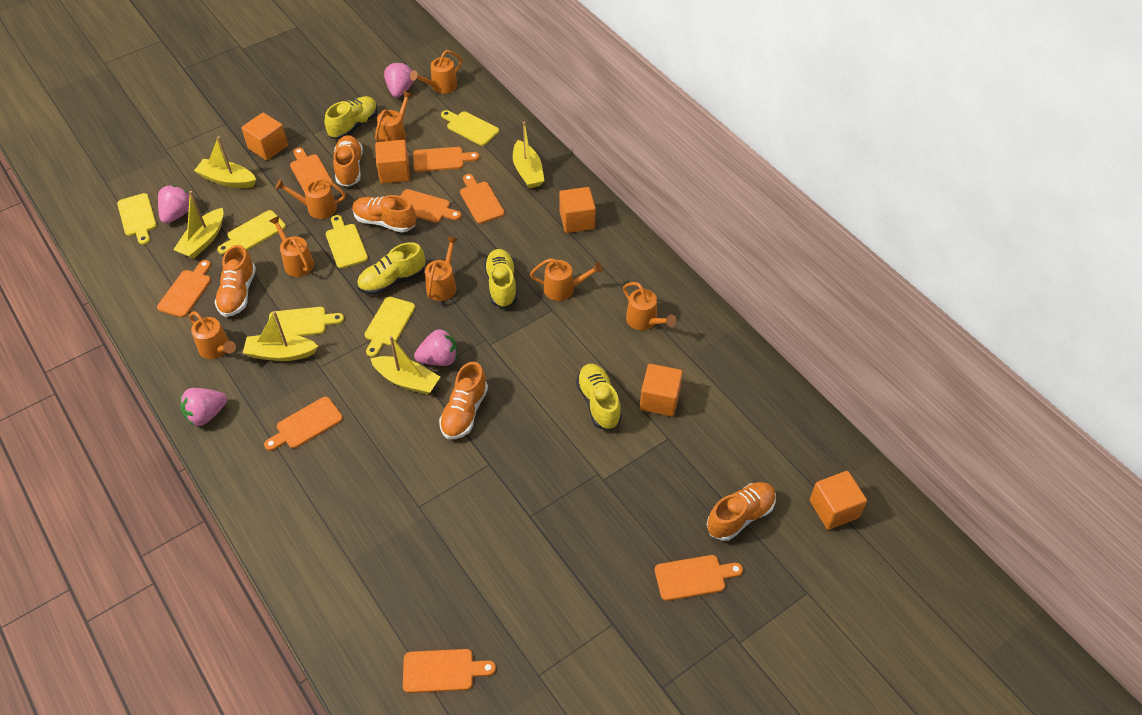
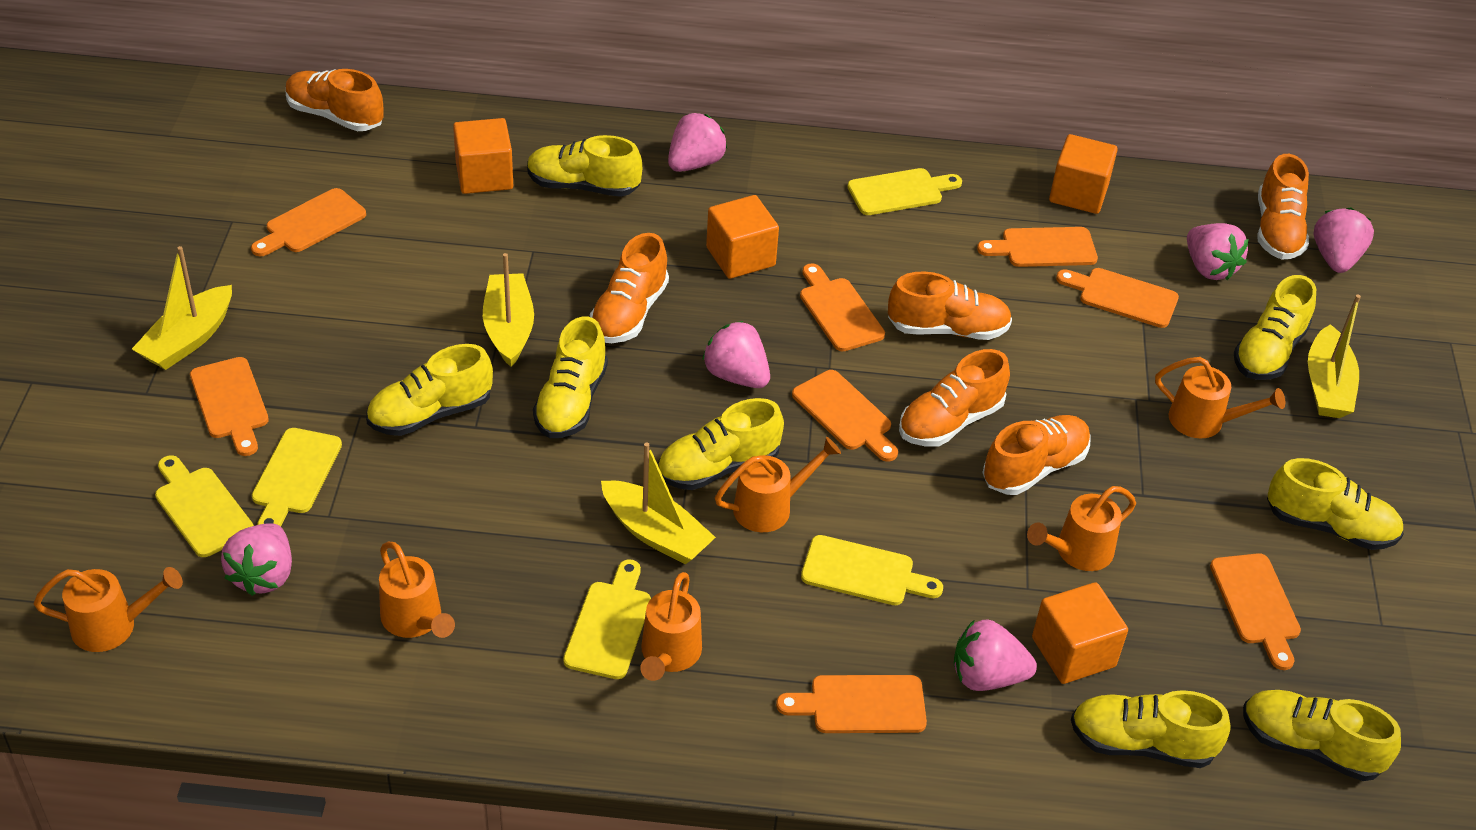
orange cube: 5 -> 4
orange shoe: 5 -> 6
orange watering can: 8 -> 6
pink strawberry: 4 -> 6
yellow boat: 5 -> 4
yellow cutting board: 6 -> 5
yellow shoe: 4 -> 8

